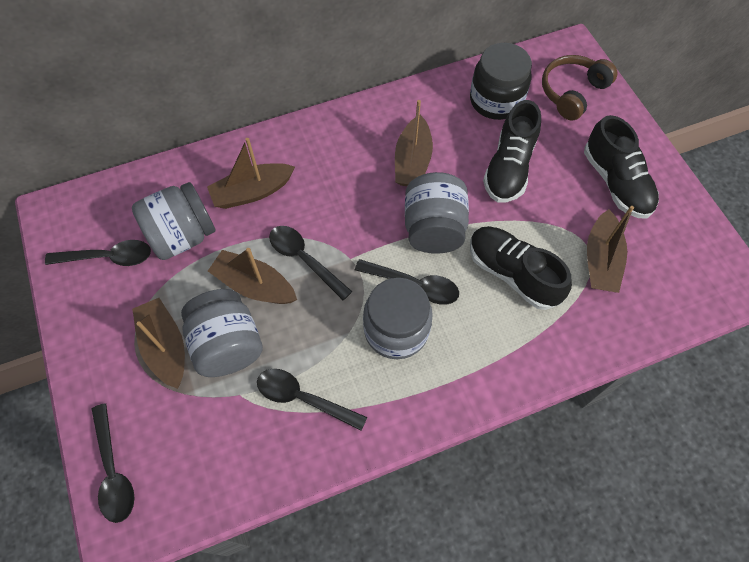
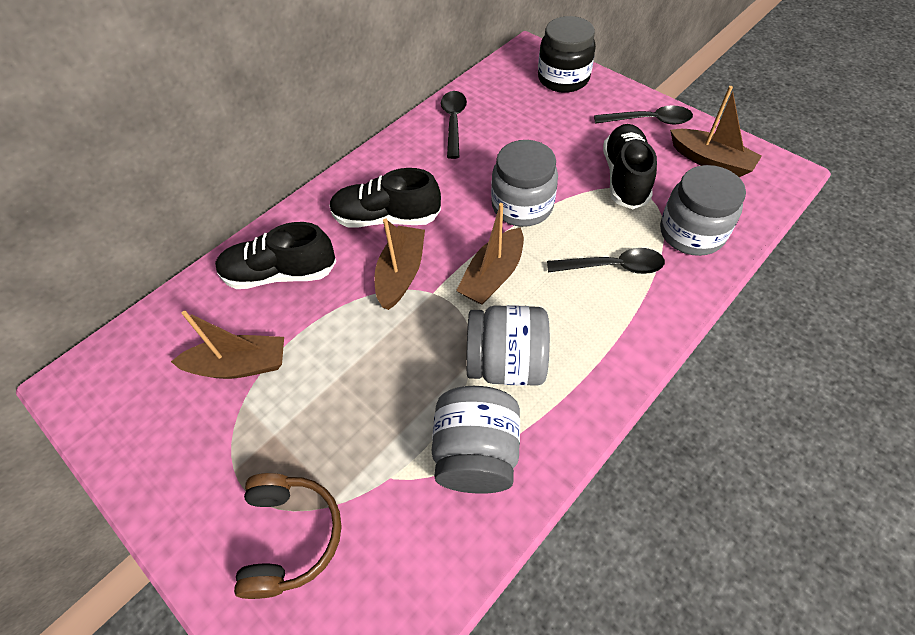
black spoon: 5 -> 3
brown boat: 5 -> 4

